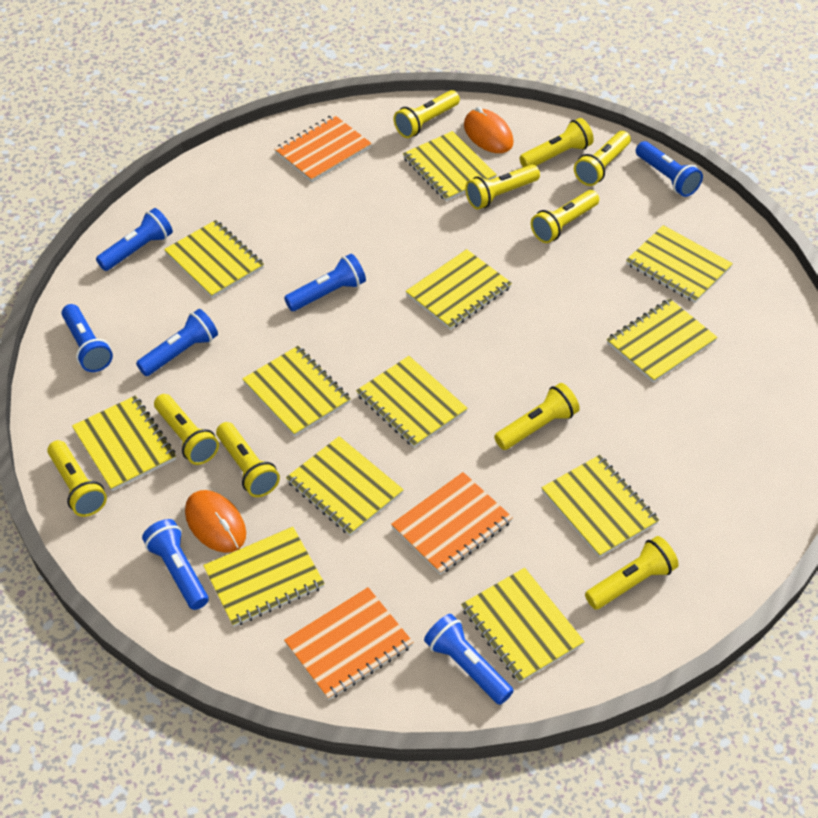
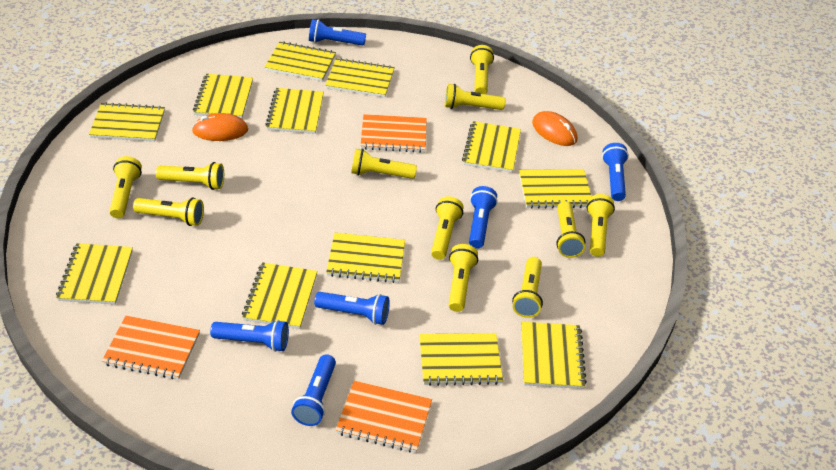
blue flashlight: 7 -> 6
yellow flashlight: 10 -> 11

